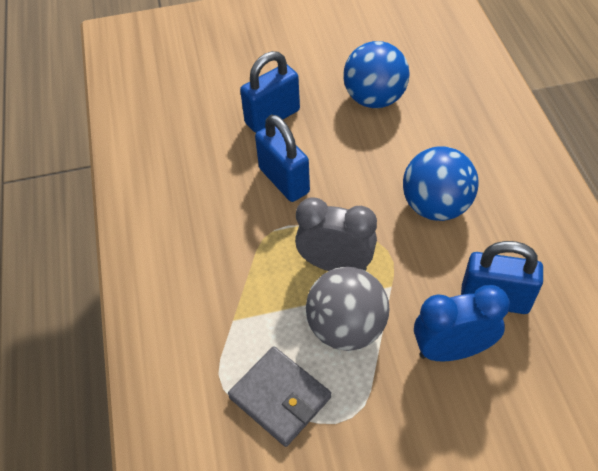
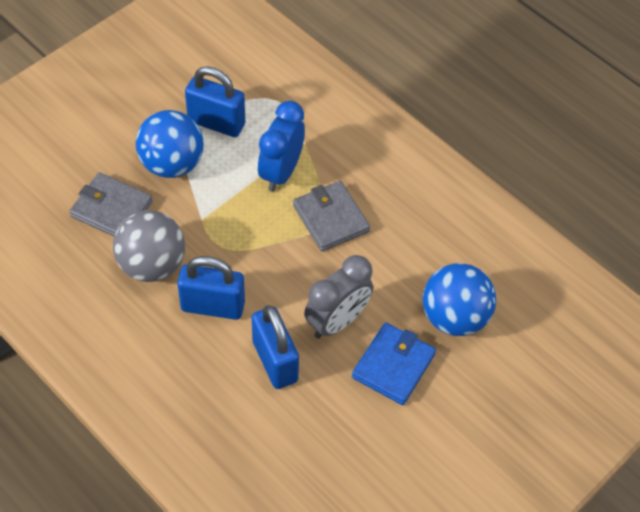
blue wallet: 0 -> 1
grey wallet: 1 -> 2

